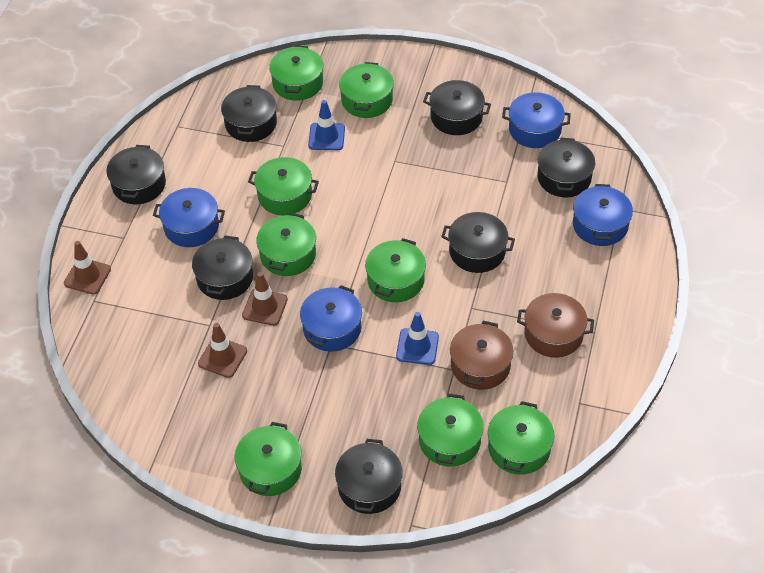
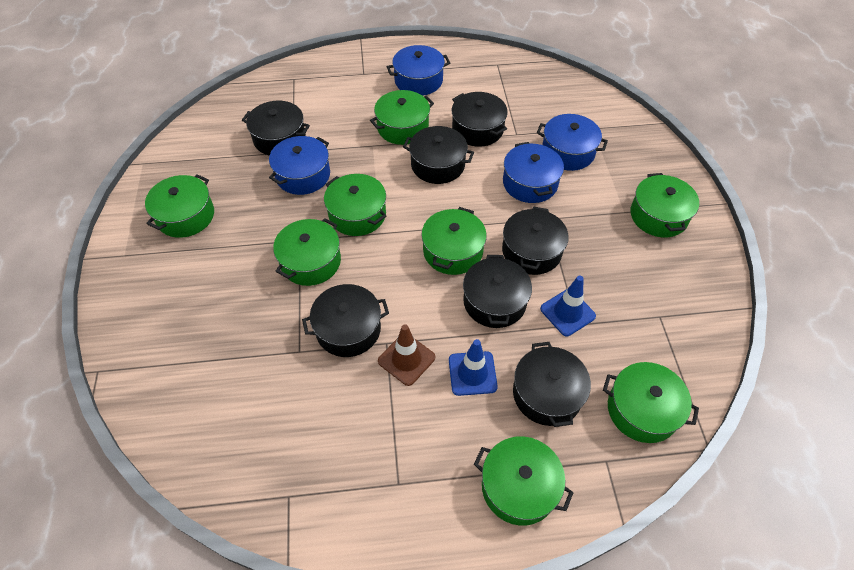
brown pot: 2 -> 0
brown traffic cone: 3 -> 1

